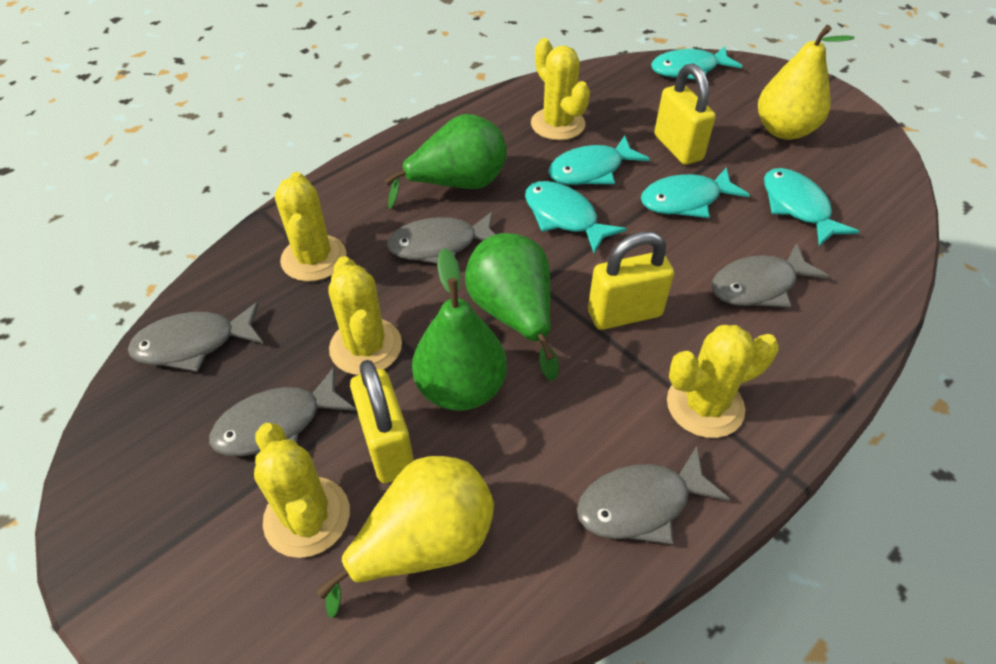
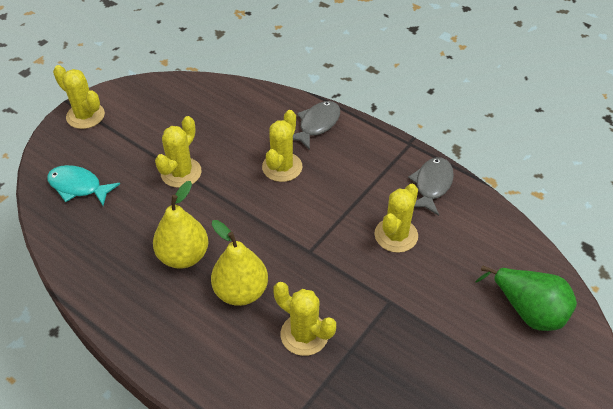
green pear: 3 -> 1
grey fish: 5 -> 2
turquoise fish: 5 -> 1
yellow padlock: 3 -> 0

